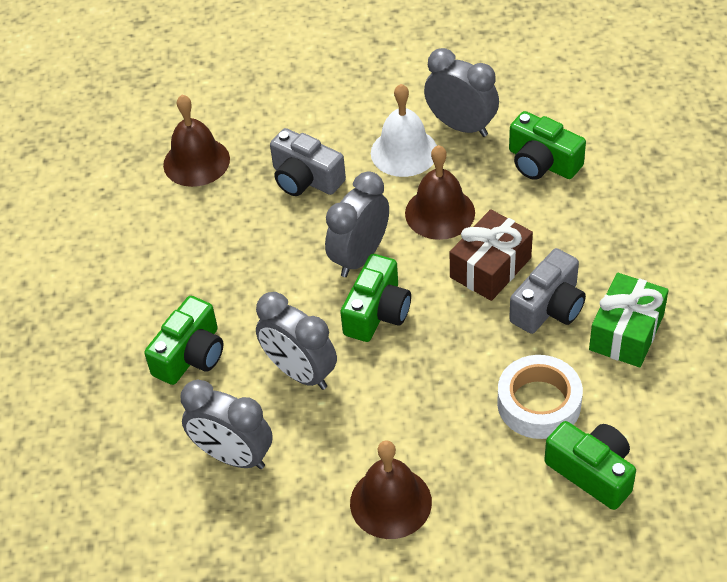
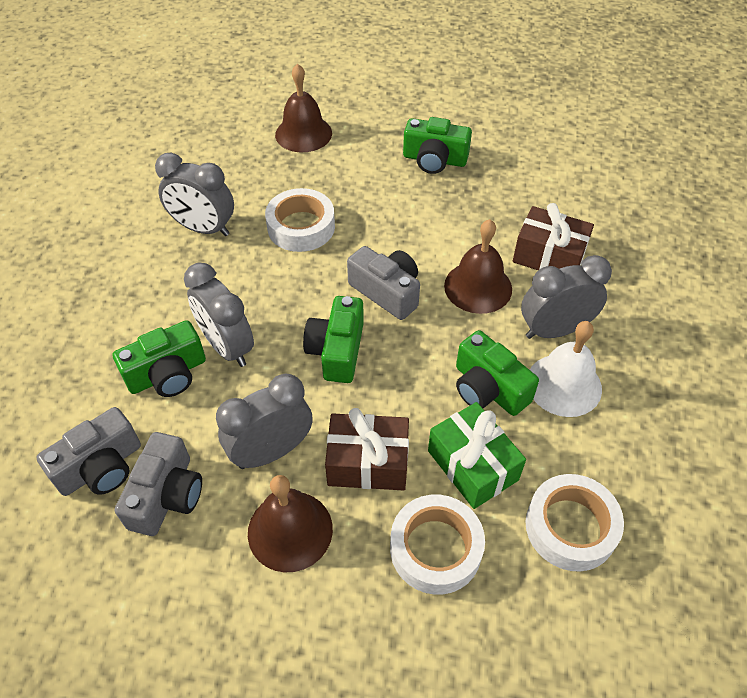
brown gift: 1 -> 2
grey camera: 2 -> 3
white tape: 1 -> 3

